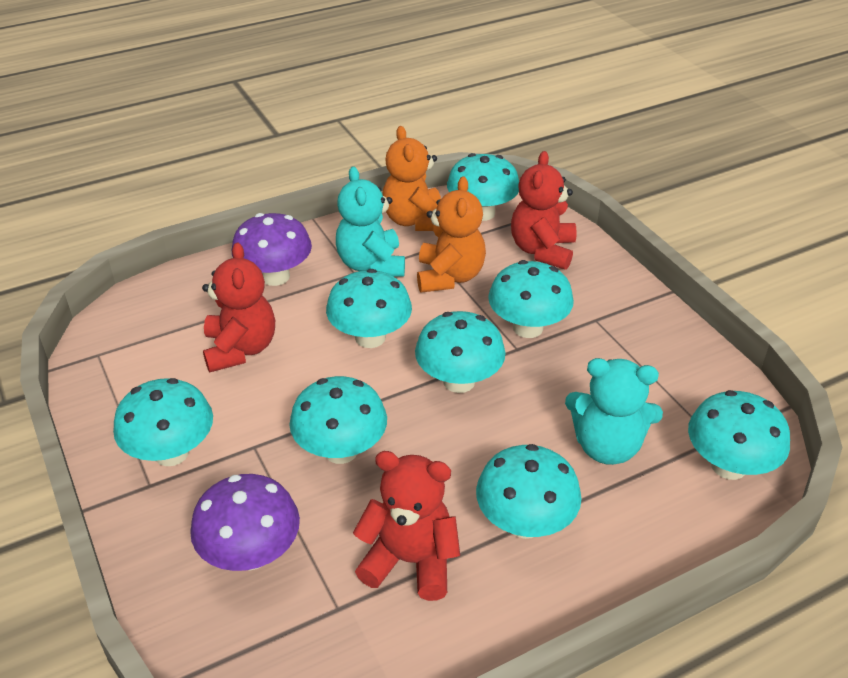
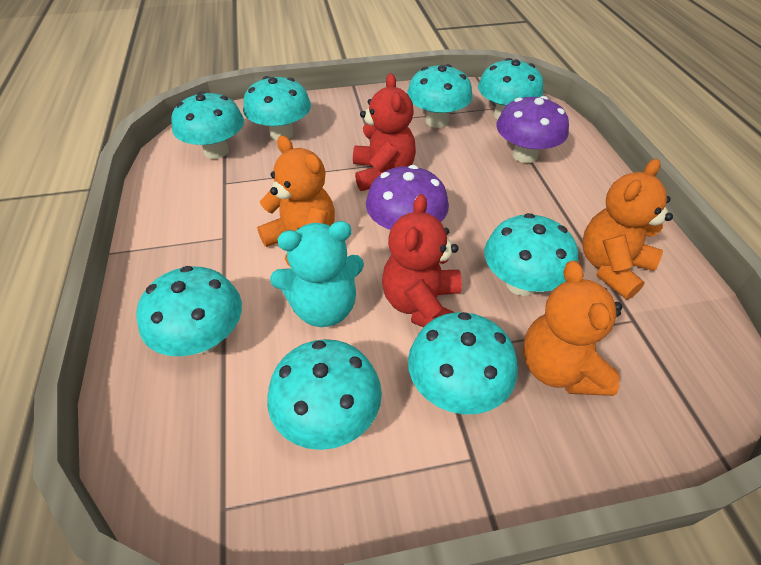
orange teddy bear: 2 -> 3
red teddy bear: 3 -> 2
turquoise teddy bear: 2 -> 1

